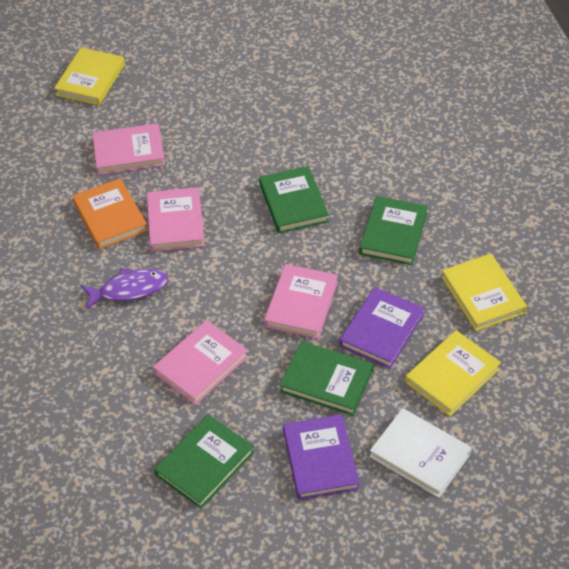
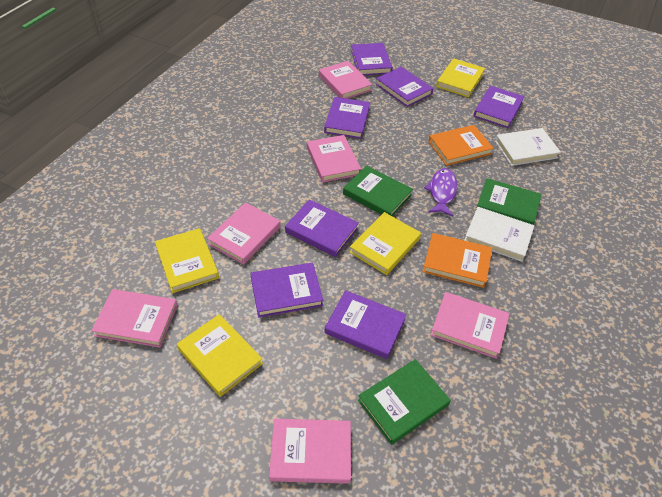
green book: 4 -> 3
orange book: 1 -> 2
pink book: 4 -> 6
purple book: 2 -> 7
white book: 1 -> 2
yellow book: 3 -> 4

